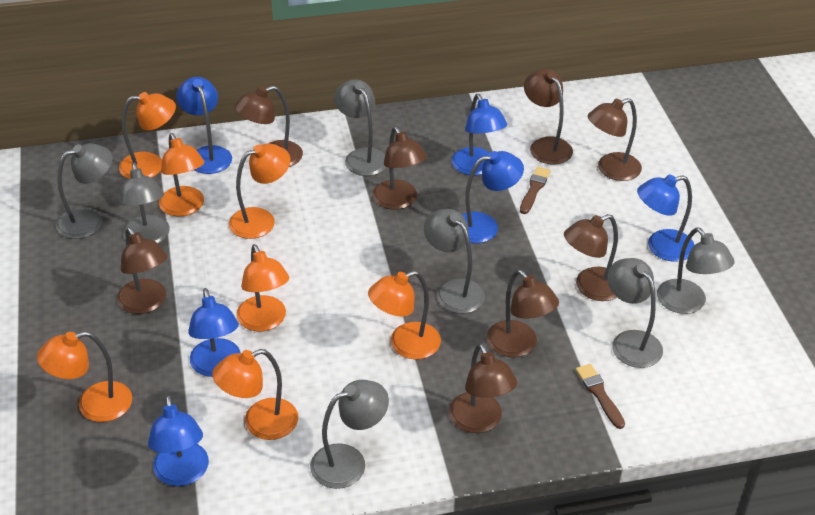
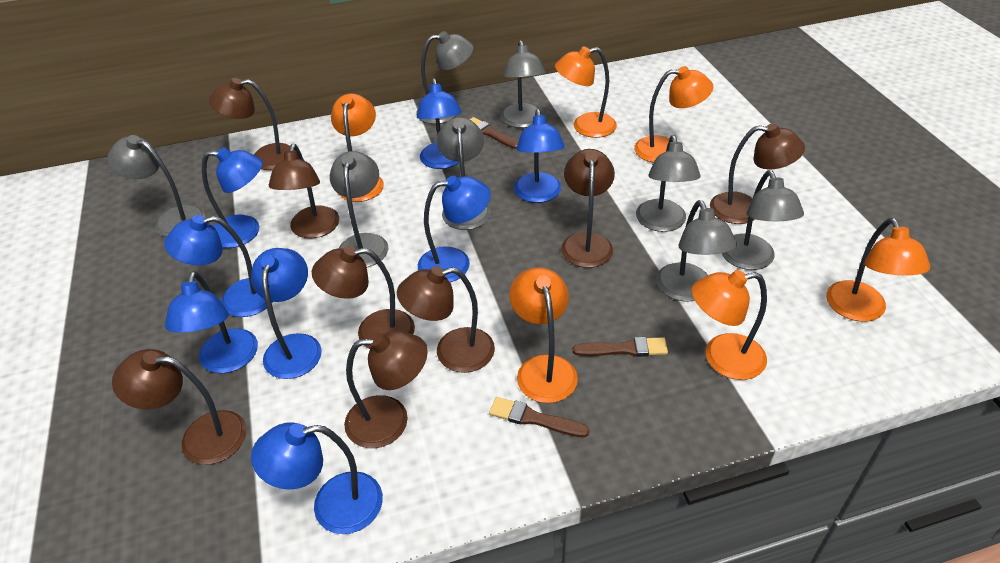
blue lamp: 6 -> 8
brown brush: 2 -> 3
grey lamp: 7 -> 8
orange lamp: 7 -> 6

